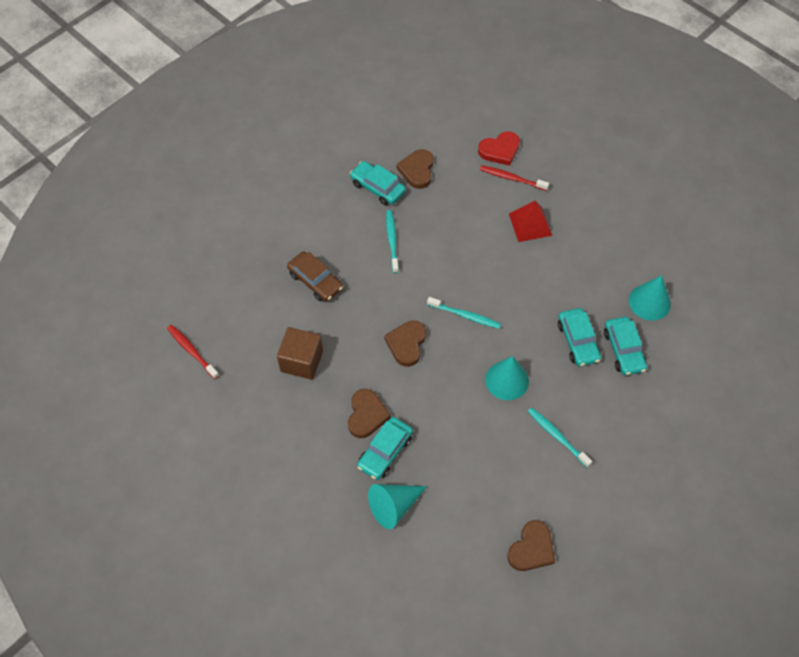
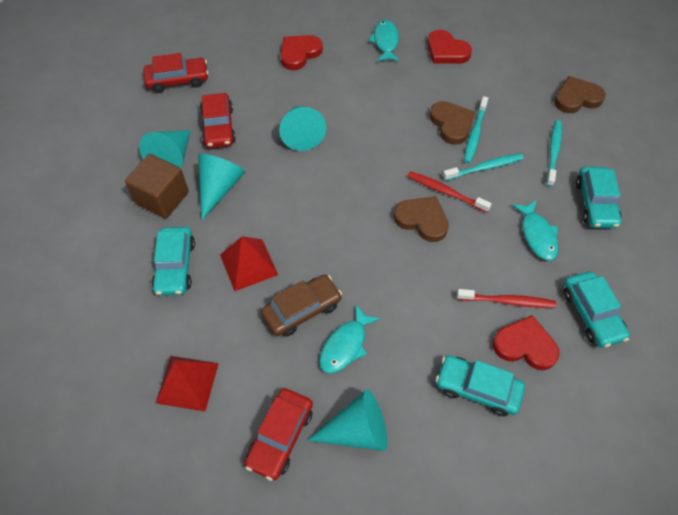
brown heart: 4 -> 3
red car: 0 -> 3
red heart: 1 -> 3
red pyramid: 1 -> 2
turquoise cone: 3 -> 4
turquoise fish: 0 -> 3

